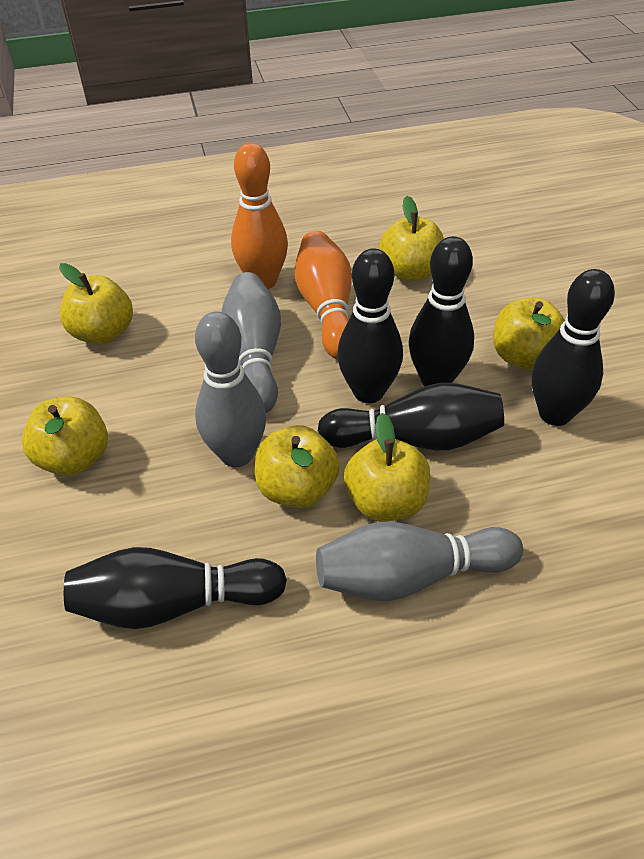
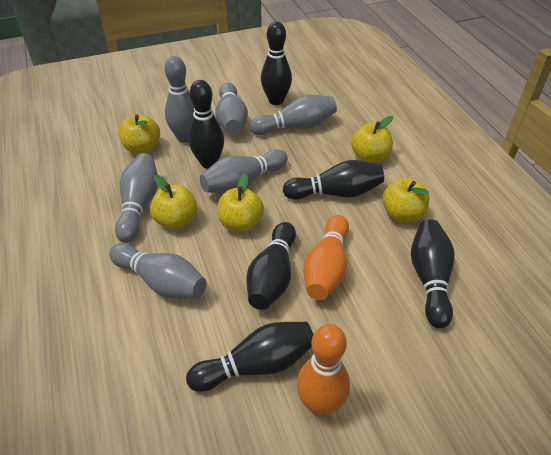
black bowling pin: 5 -> 6
grey bowling pin: 3 -> 6
yellow apple: 6 -> 5

